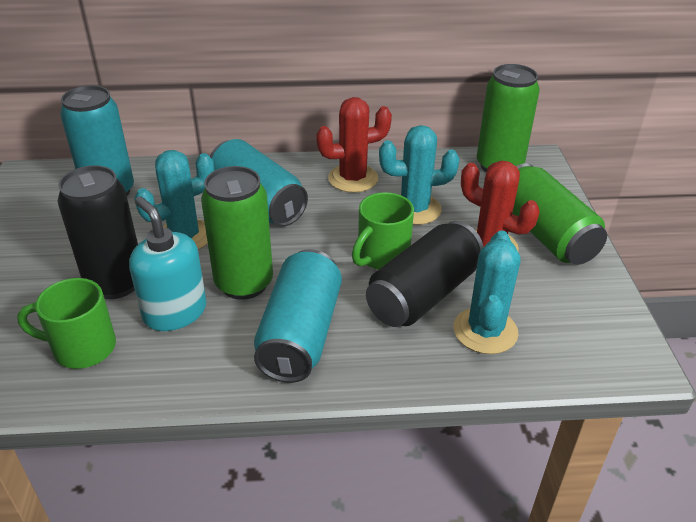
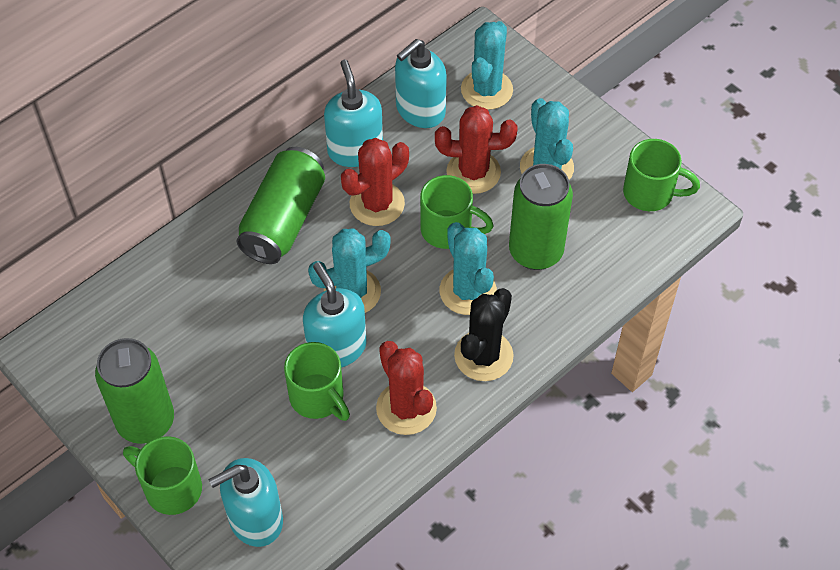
black cactus: 0 -> 1
black can: 2 -> 0
green mug: 2 -> 4
red cactus: 2 -> 3
turquoise cactus: 3 -> 4
turquoise can: 3 -> 0
turquoise soap dispenser: 1 -> 4

